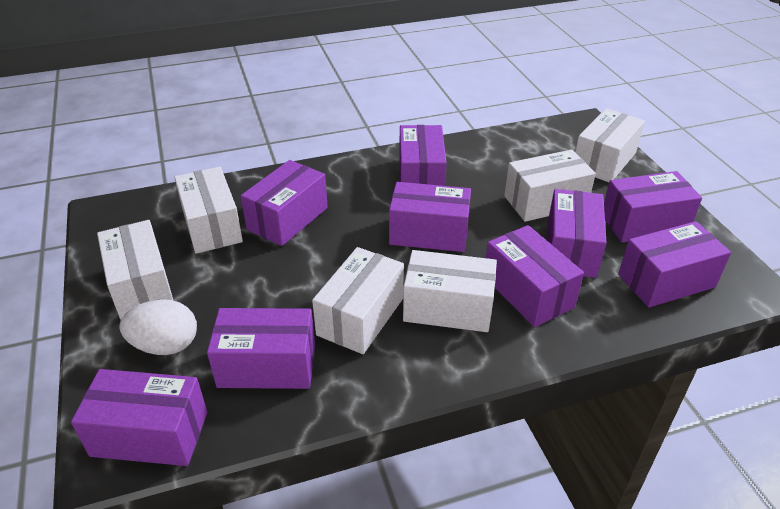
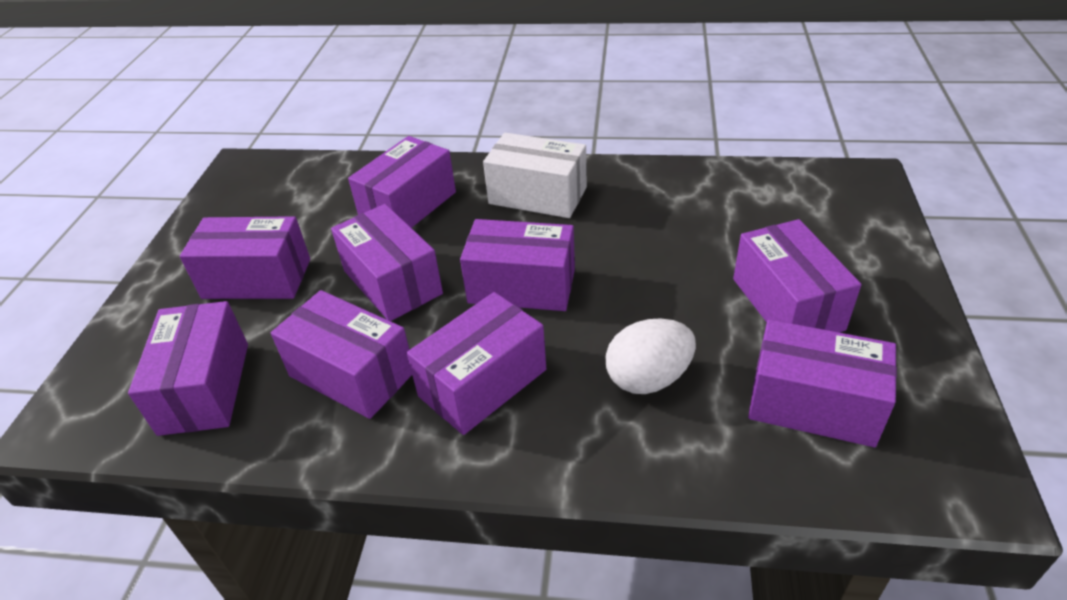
white box: 6 -> 1

